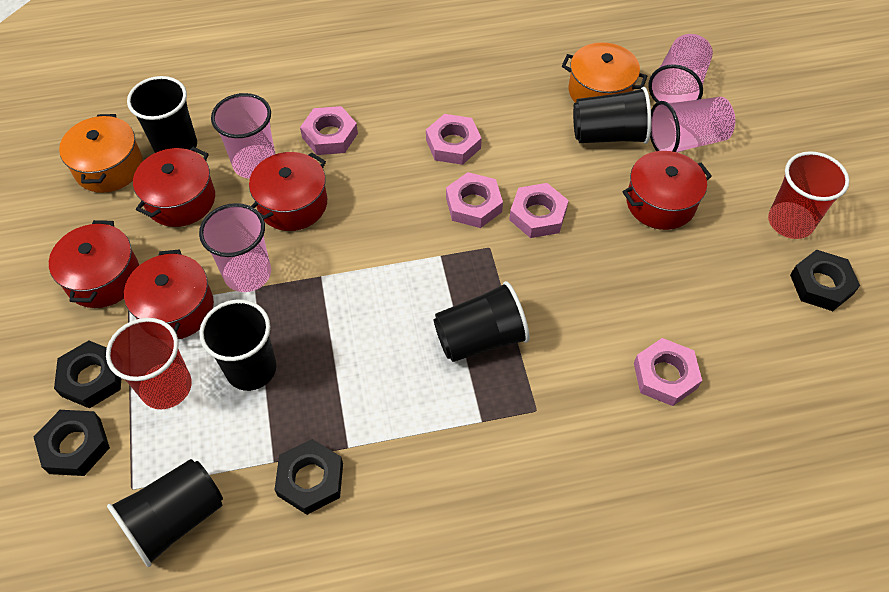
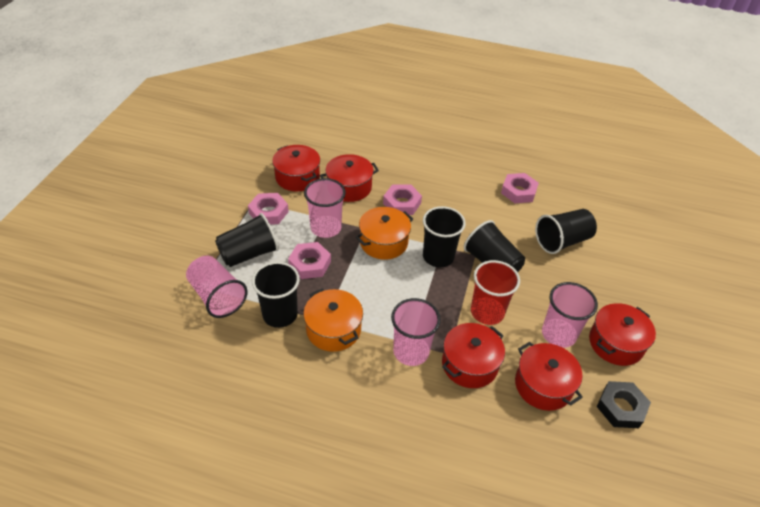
black nut: 4 -> 1
pink nut: 5 -> 4
red cup: 2 -> 1

